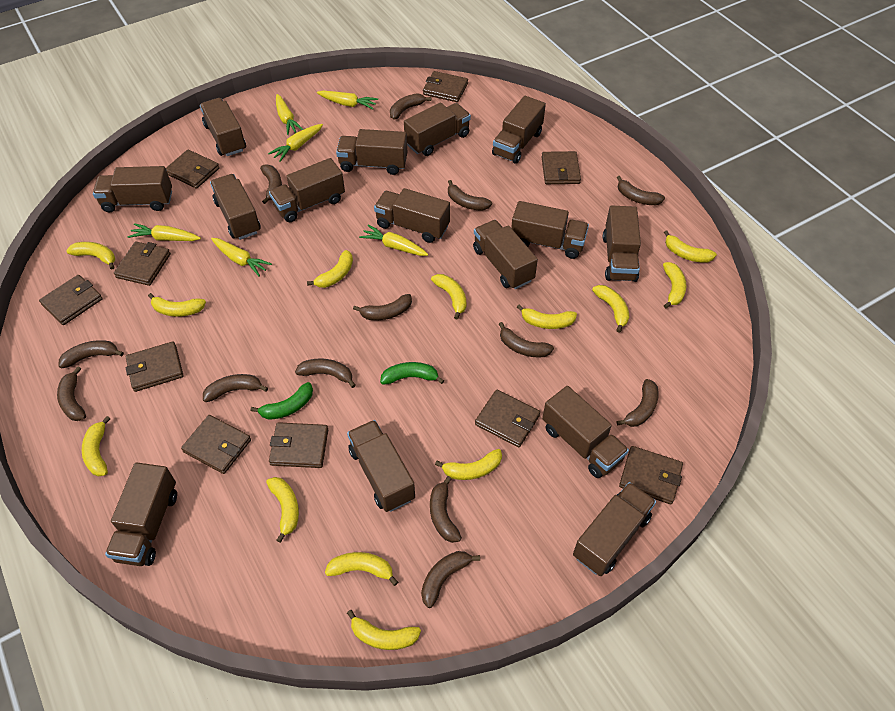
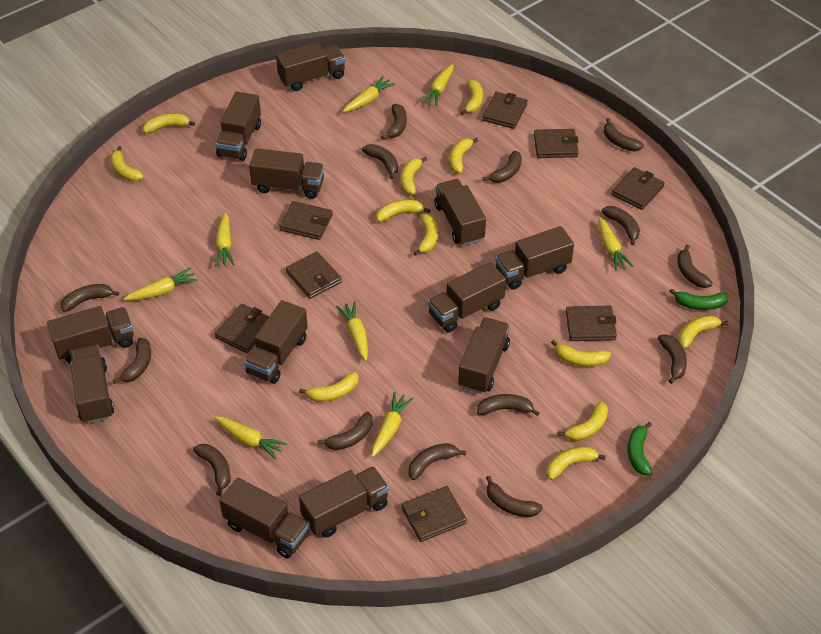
brown banana: 13 -> 14
brown truck: 15 -> 12
brown wallet: 10 -> 8
yellow banana: 13 -> 12
yellow carrot: 6 -> 8

